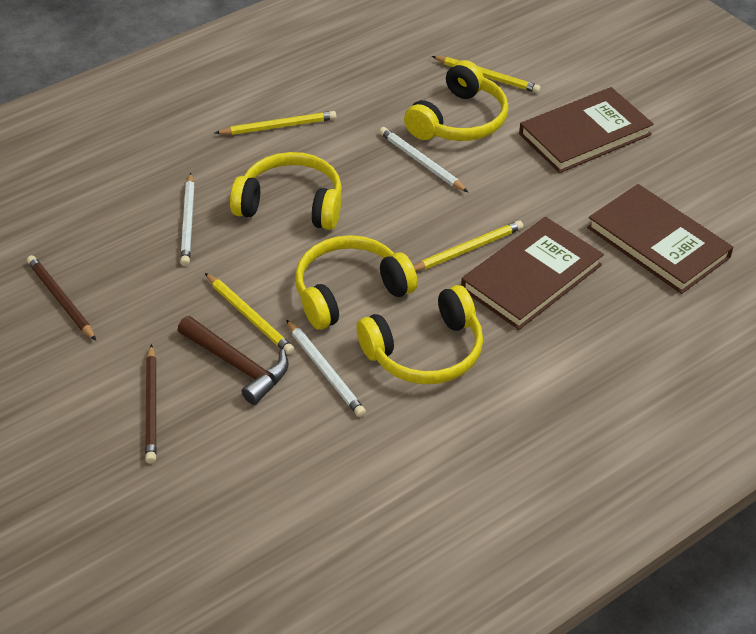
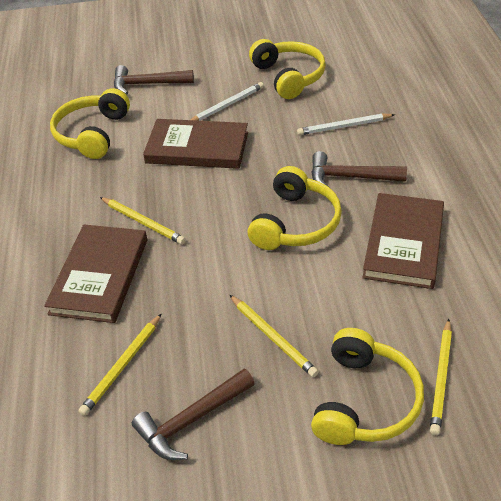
brown hammer: 1 -> 3
brown pencil: 2 -> 0
white pencil: 3 -> 2

